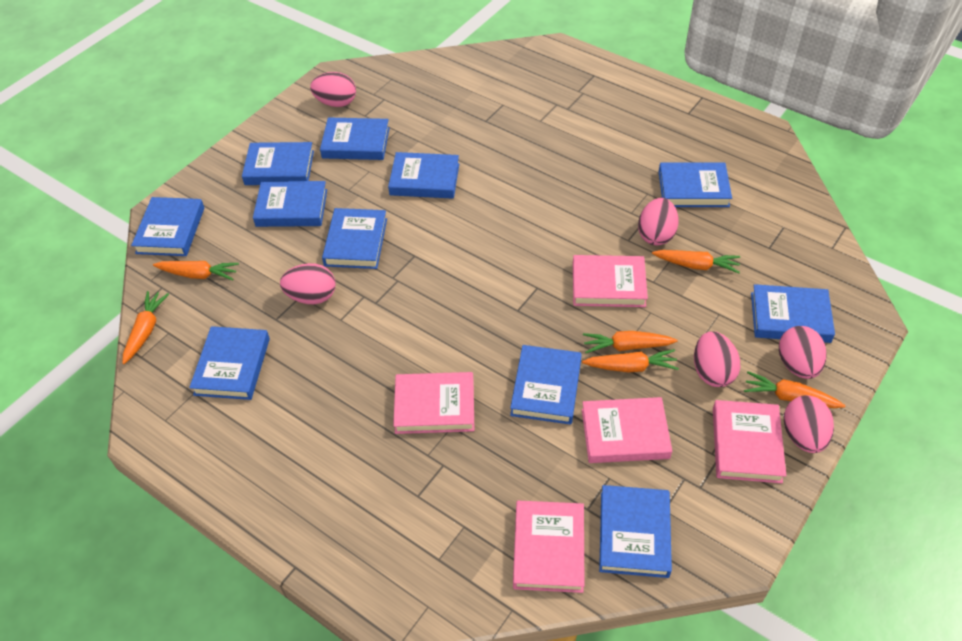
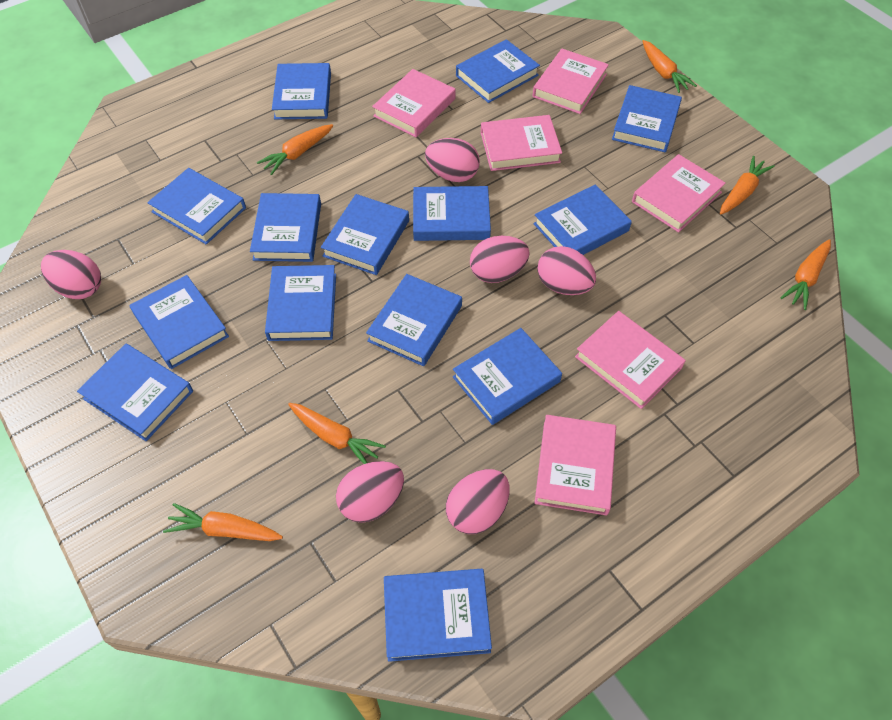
blue book: 11 -> 14
pink book: 5 -> 6

